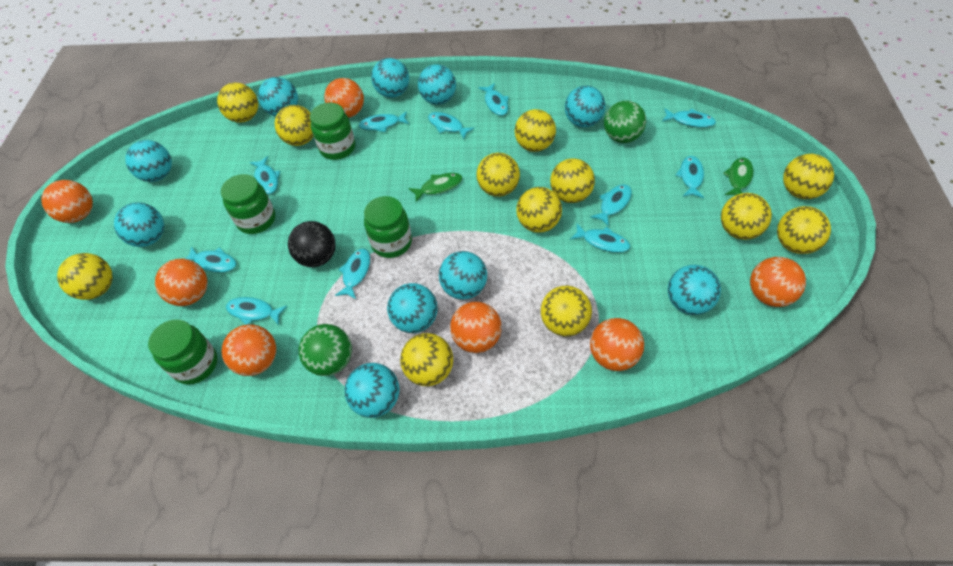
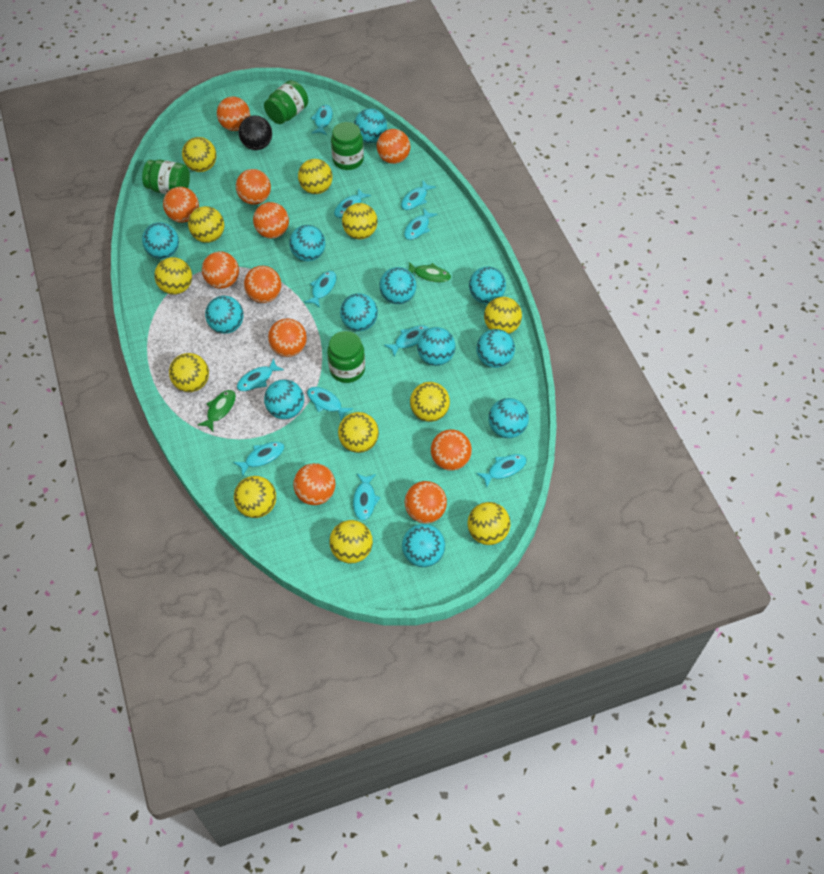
green ball: 2 -> 0
orange ball: 7 -> 11
turquoise ball: 10 -> 12

